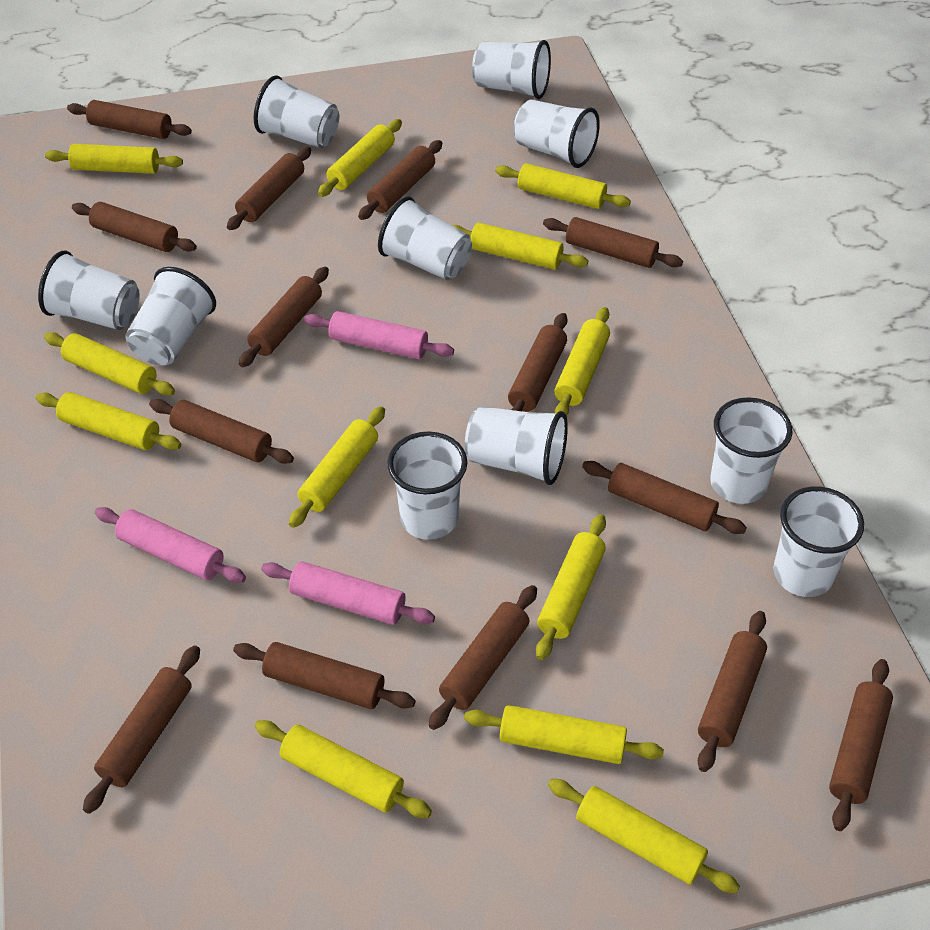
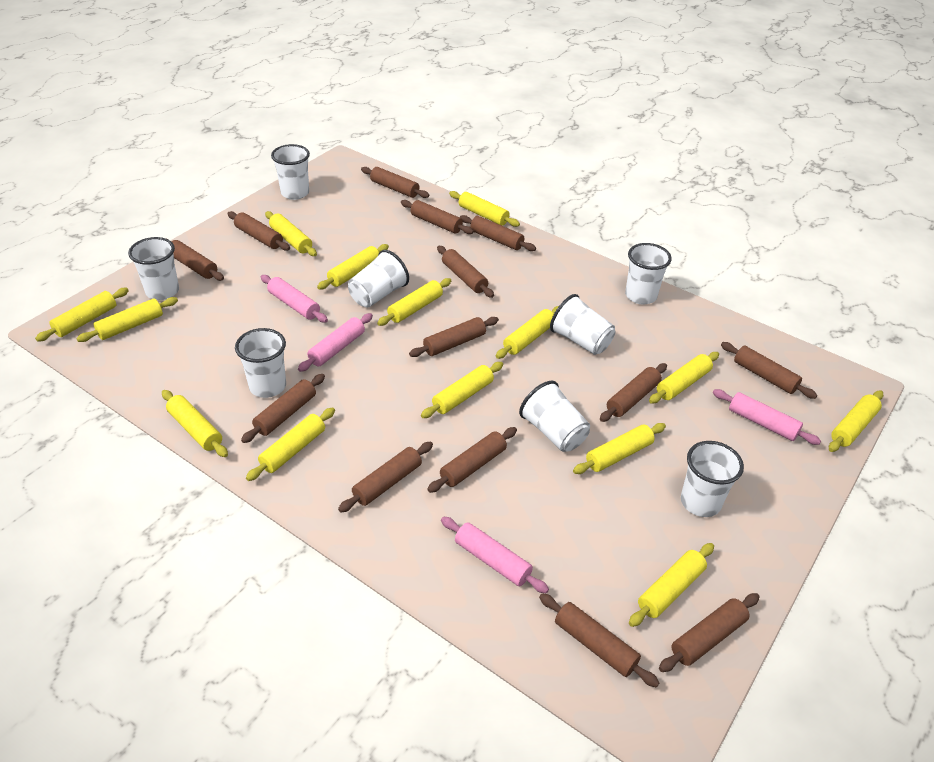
pink rolling pin: 3 -> 4
white cup: 10 -> 8
yellow rolling pin: 12 -> 14

